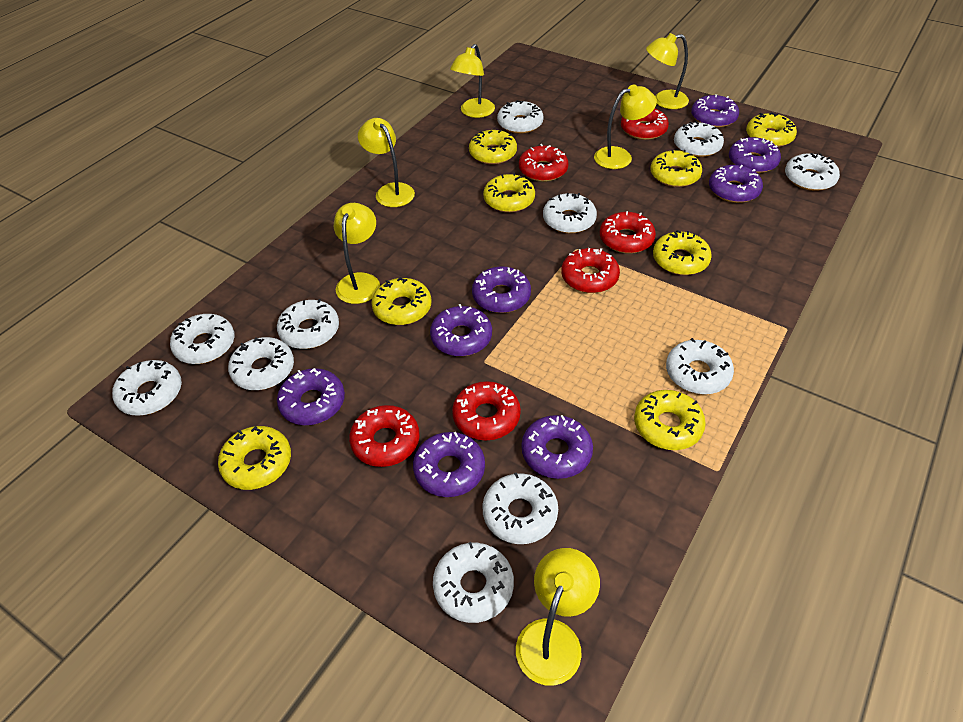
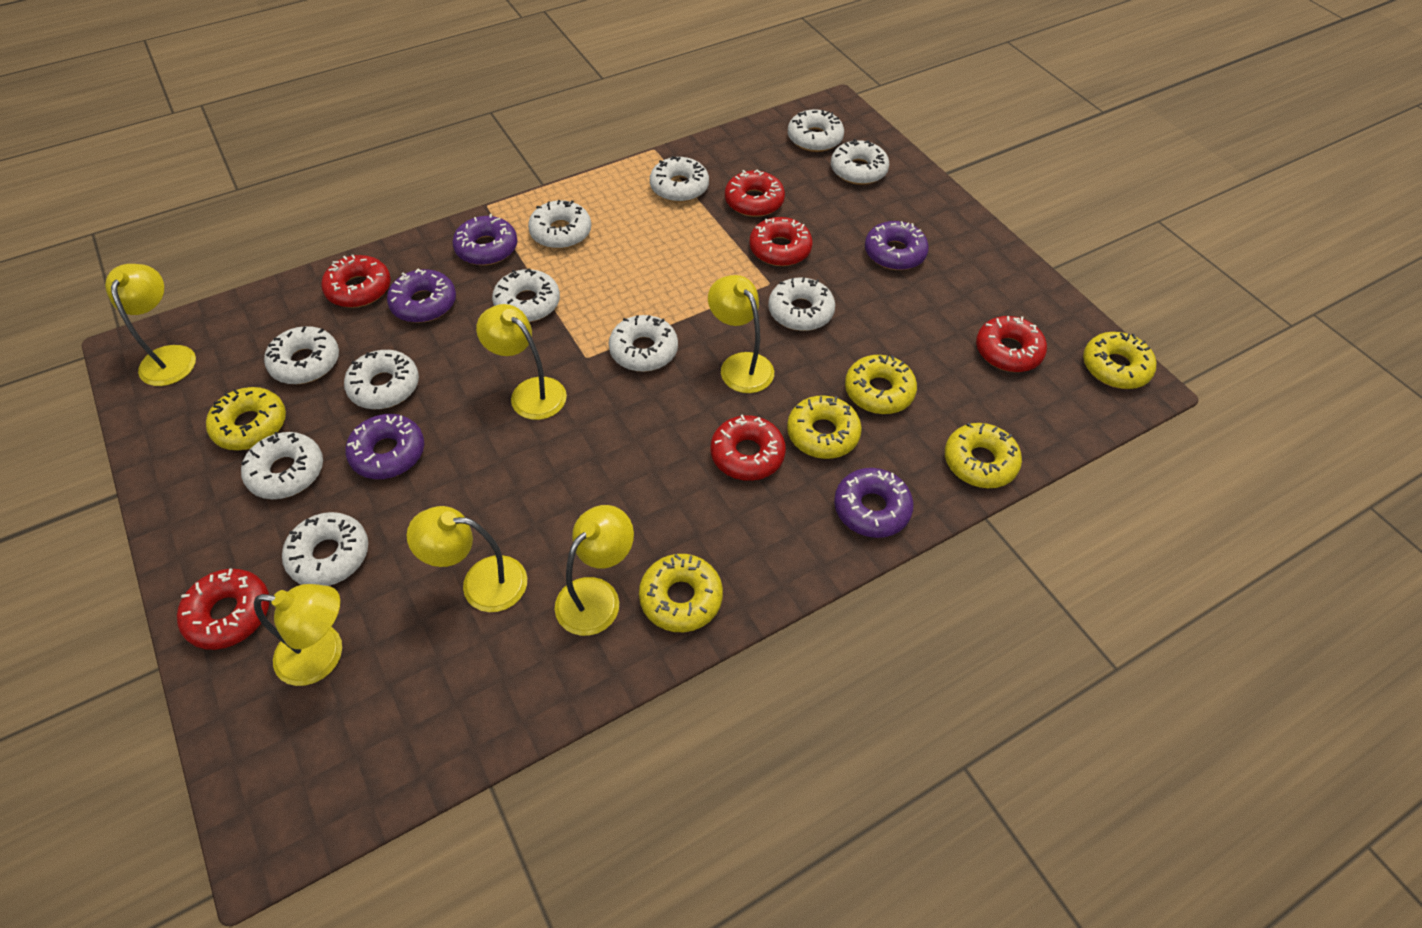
purple donut: 8 -> 5
yellow donut: 8 -> 6

